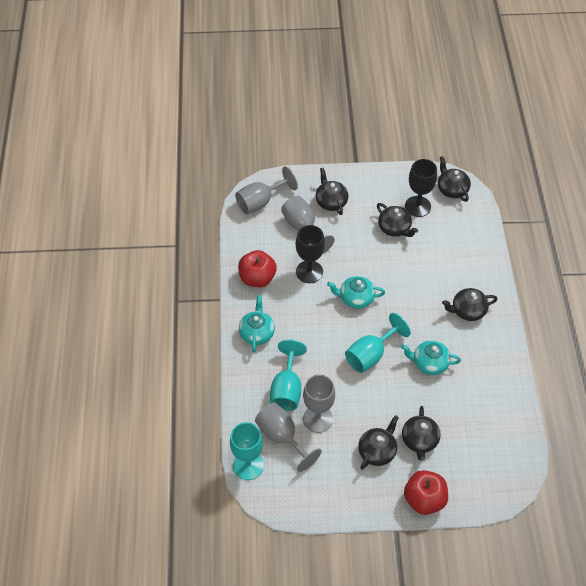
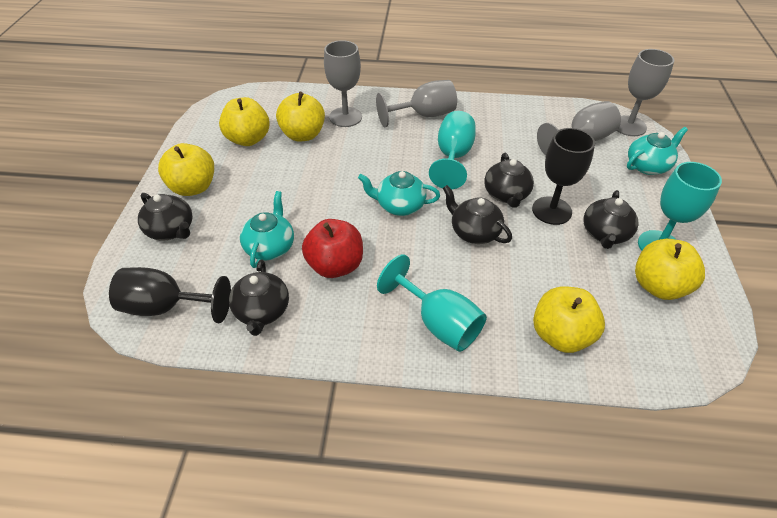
black teapot: 6 -> 5
red apple: 2 -> 1
yellow apple: 0 -> 5

